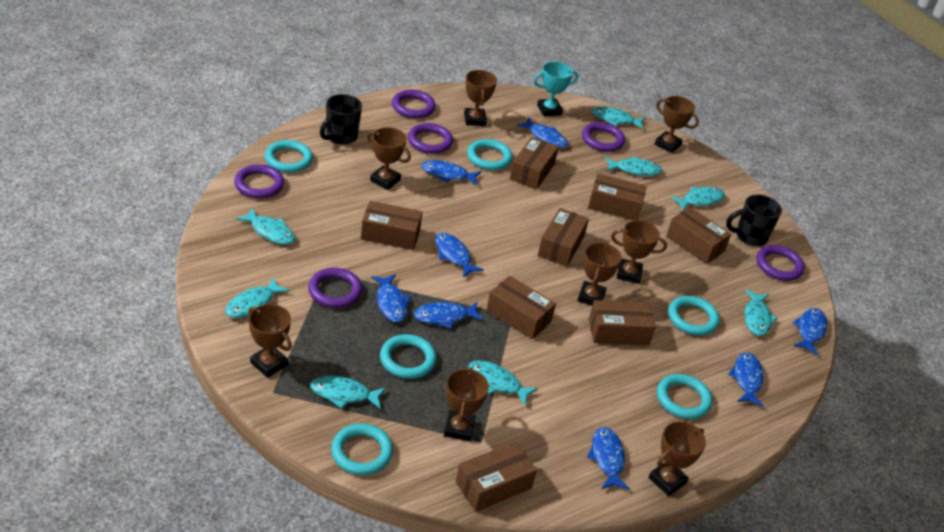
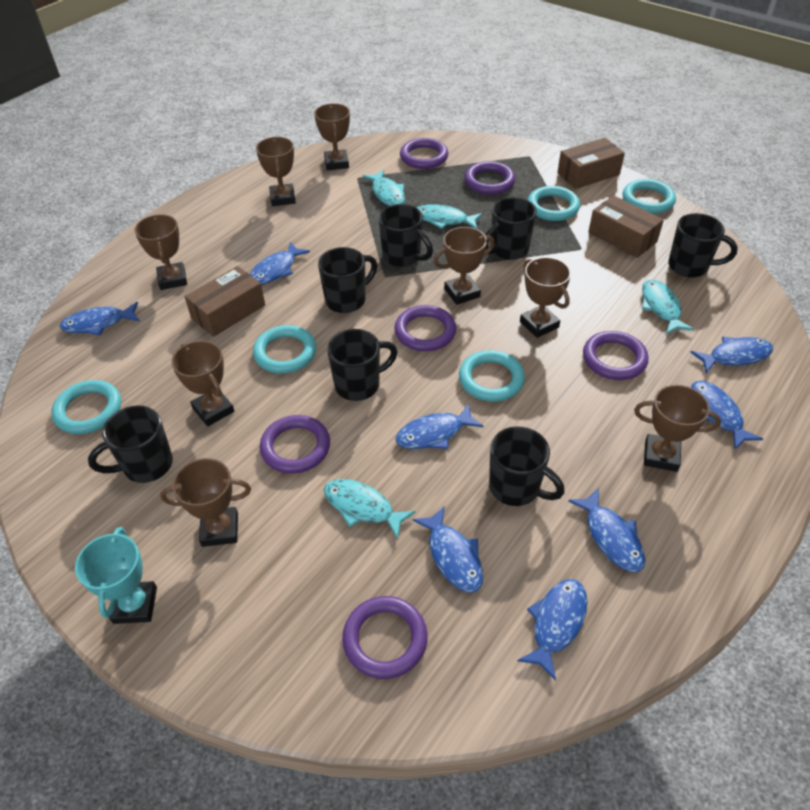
black mug: 2 -> 7
brown box: 8 -> 3
turquoise fish: 8 -> 4
turquoise ring: 6 -> 5

